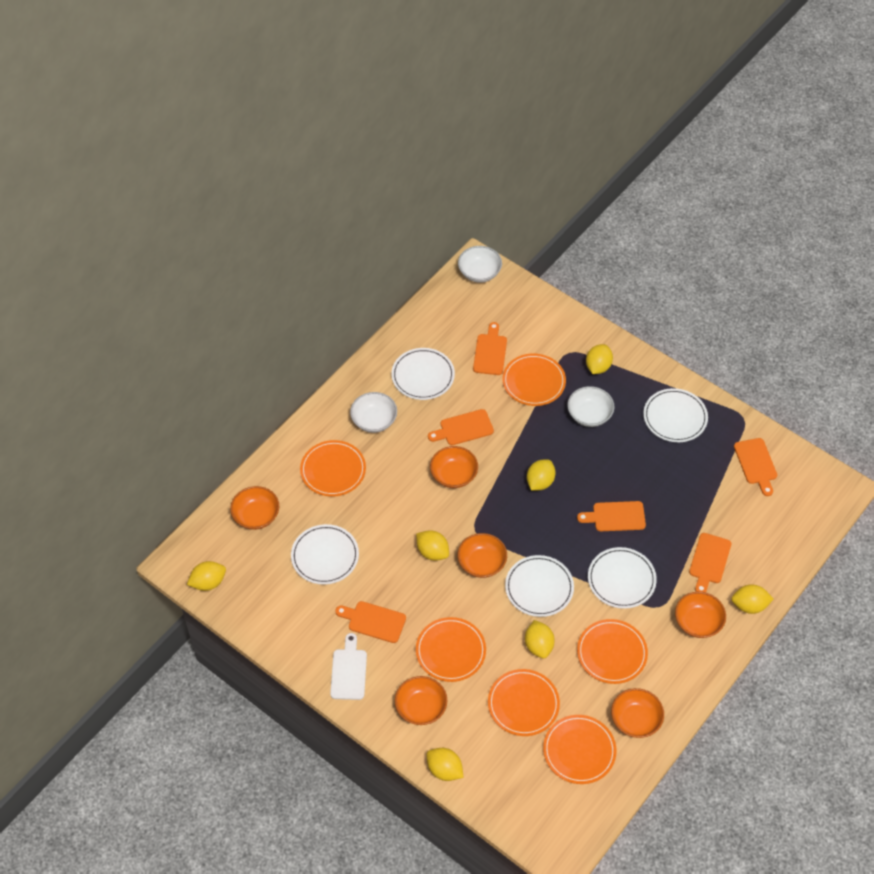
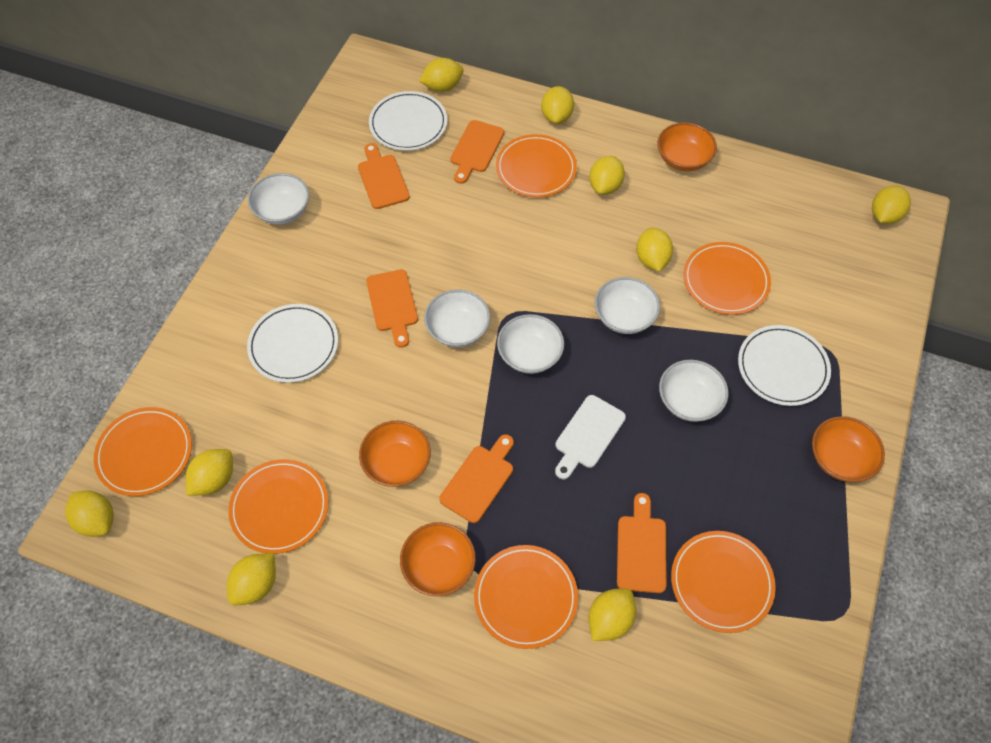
orange bowl: 6 -> 4
orange cutting board: 6 -> 5
white bowl: 3 -> 5
white plate: 5 -> 3
yellow lemon: 7 -> 9

